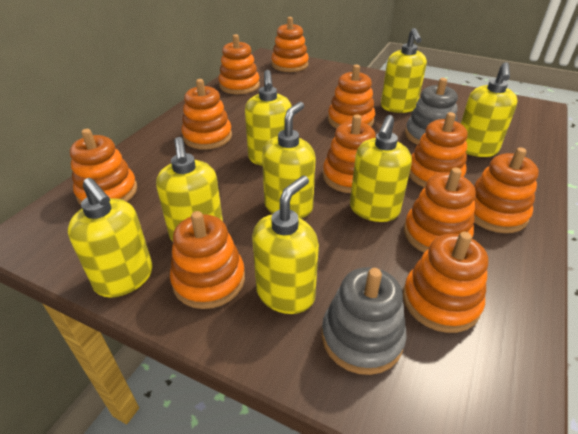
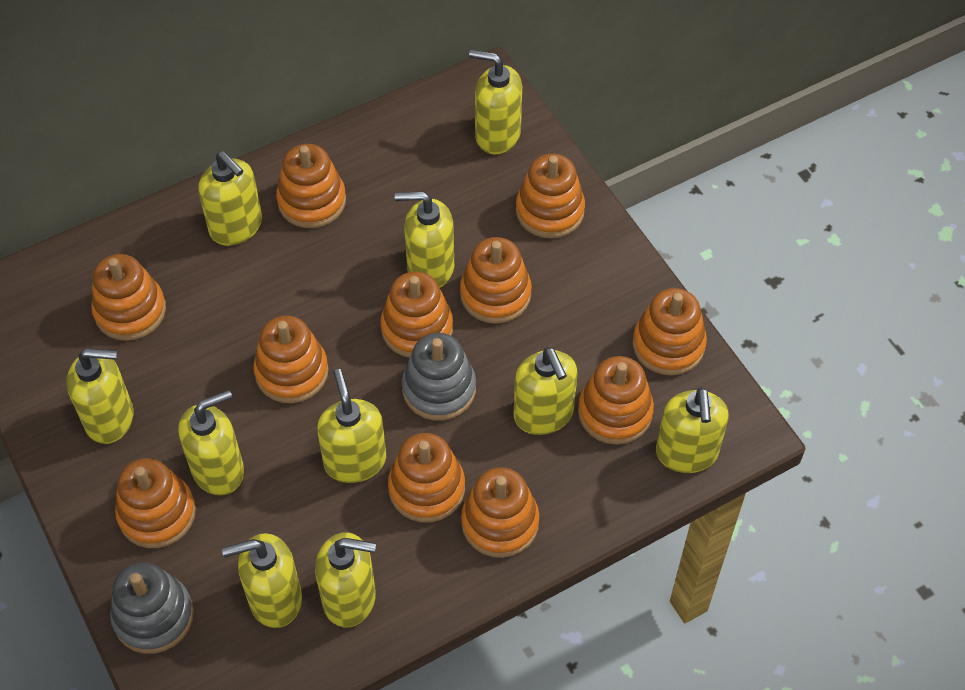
yellow soap dispenser: 8 -> 10

